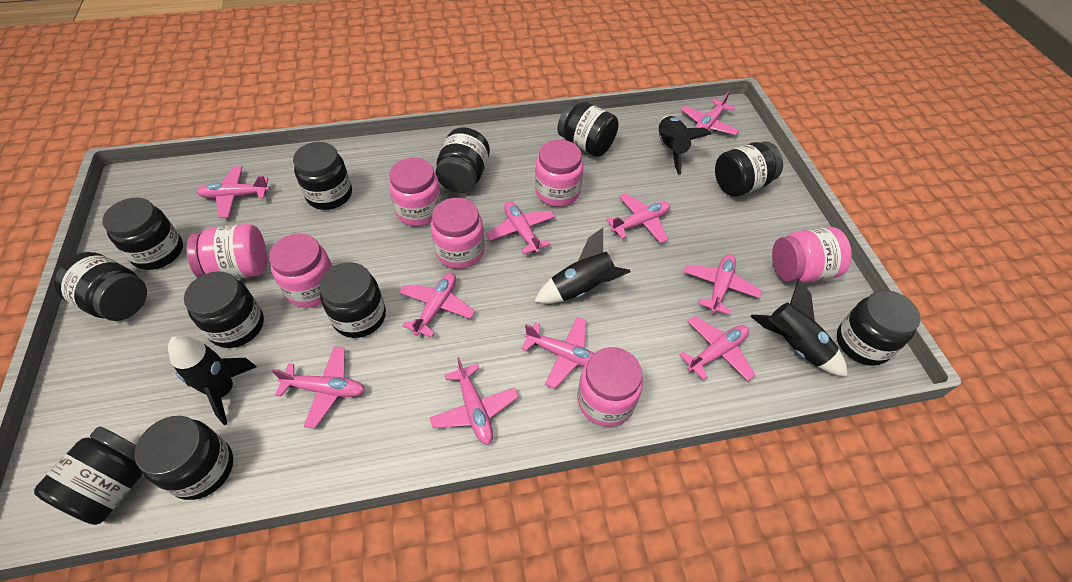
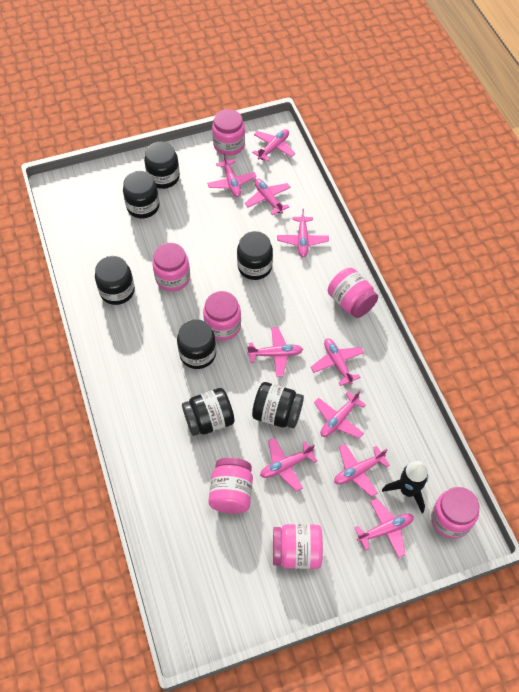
black jar: 11 -> 7
black rocket: 4 -> 1

